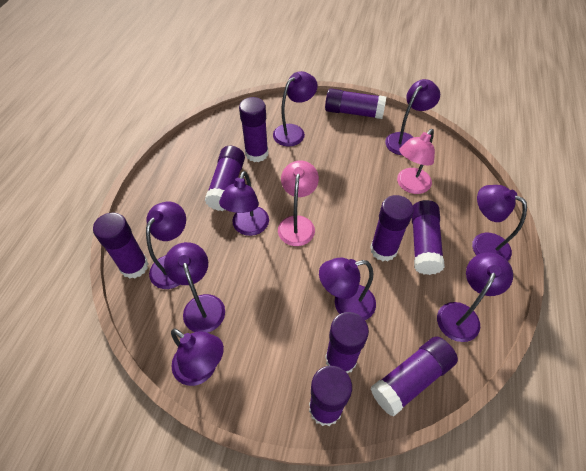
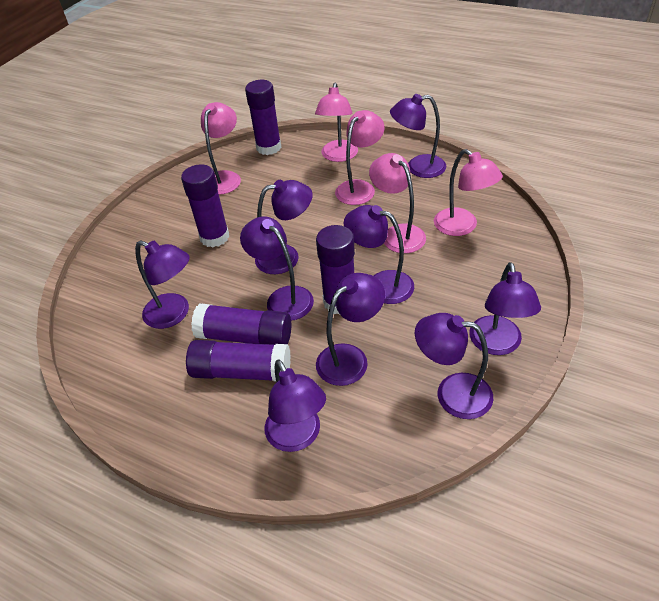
pink lamp: 2 -> 5
purple glue stick: 9 -> 5

